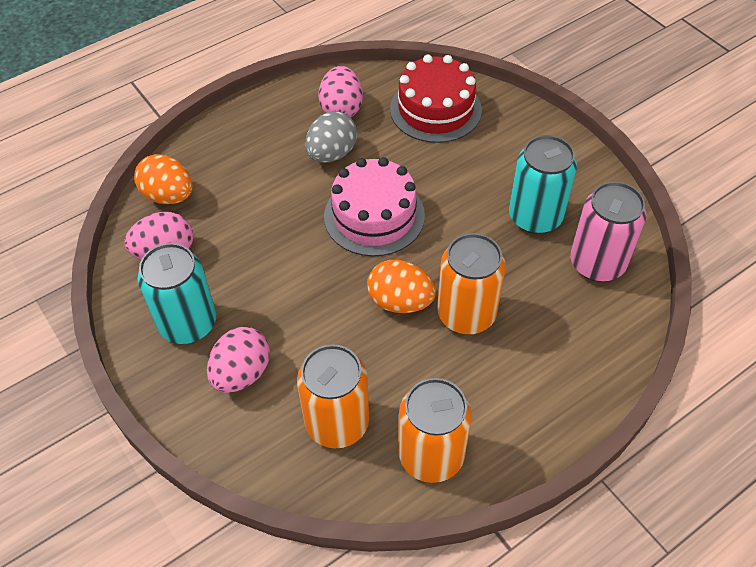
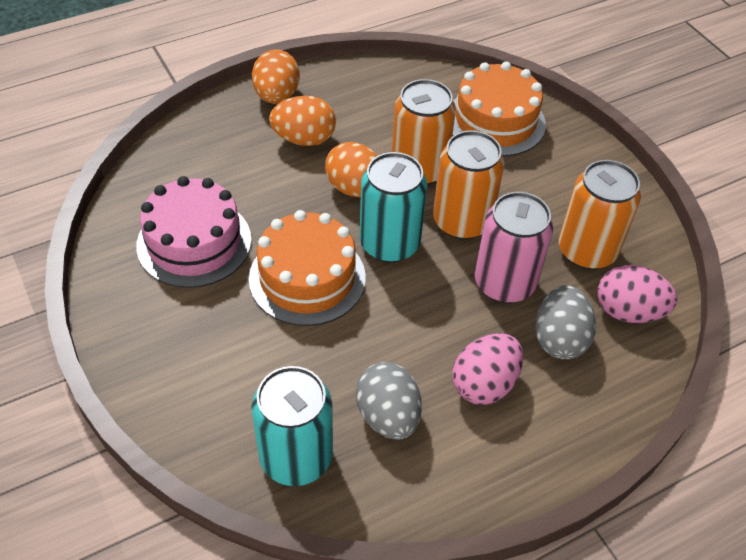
grey egg: 1 -> 2
orange cake: 0 -> 2
orange egg: 2 -> 3
pink egg: 3 -> 2
red cake: 1 -> 0

